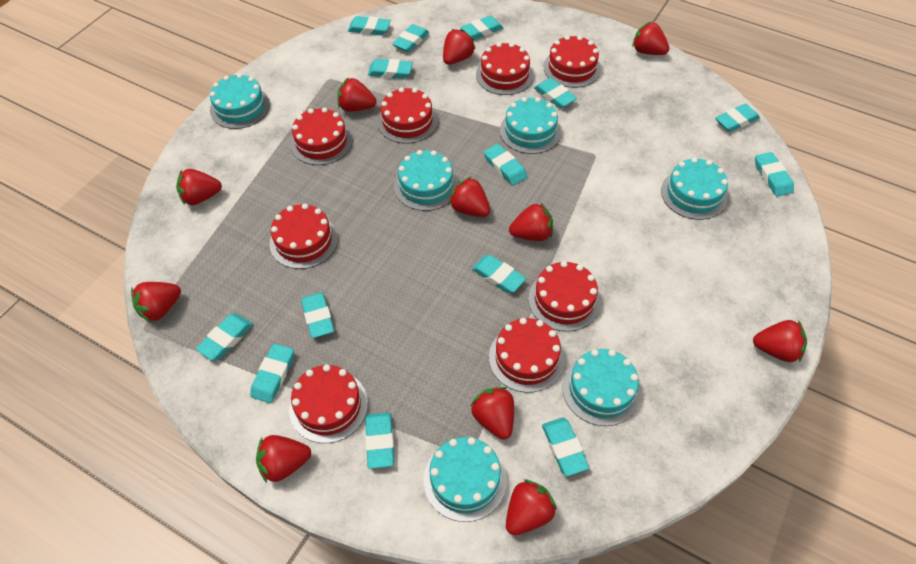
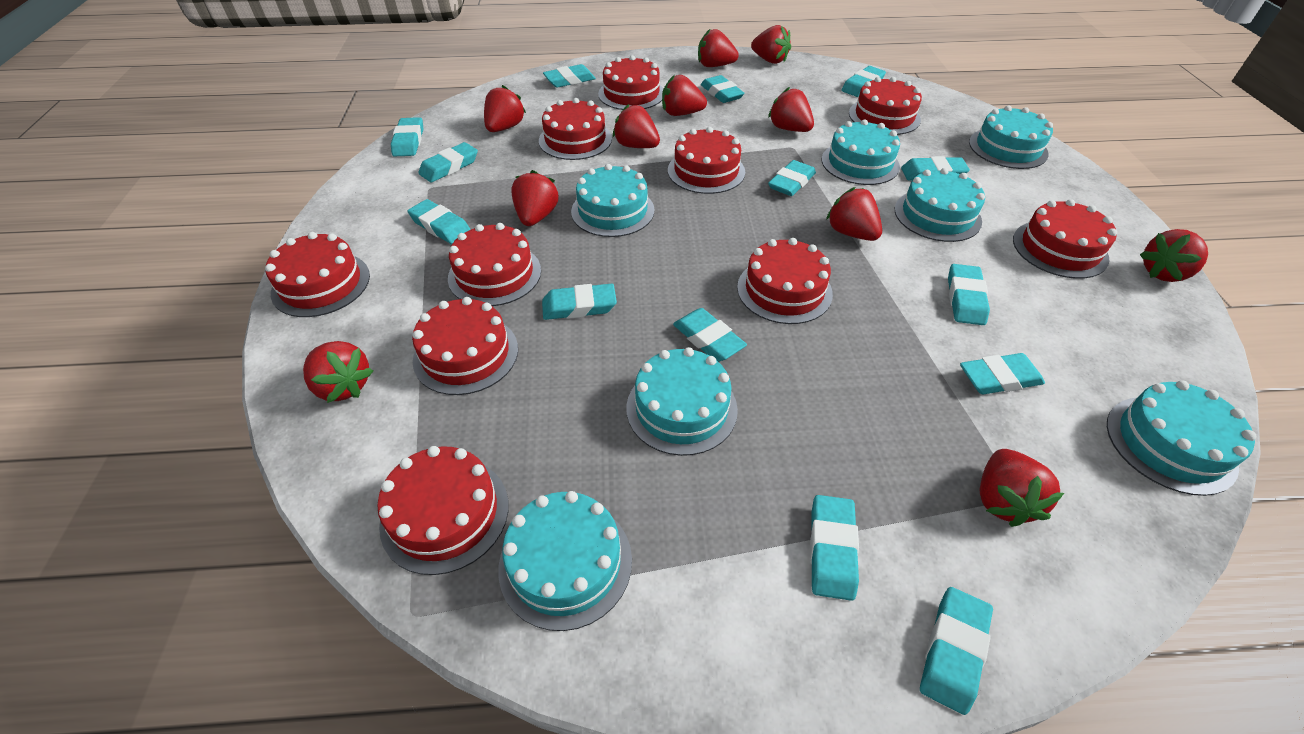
red cake: 8 -> 10
turquoise cake: 6 -> 7

